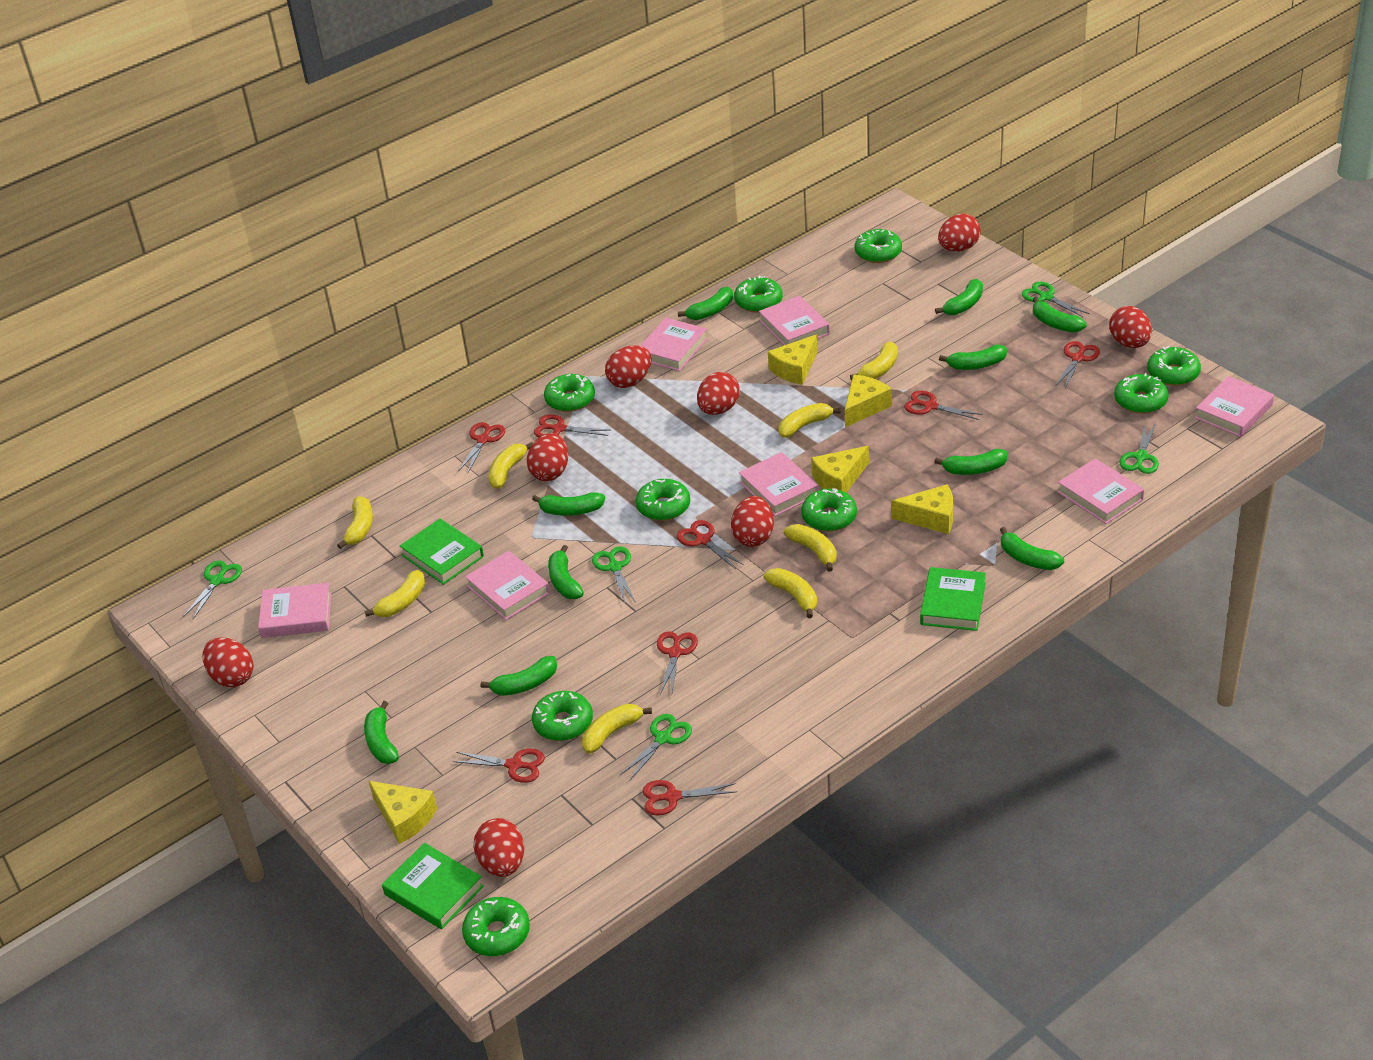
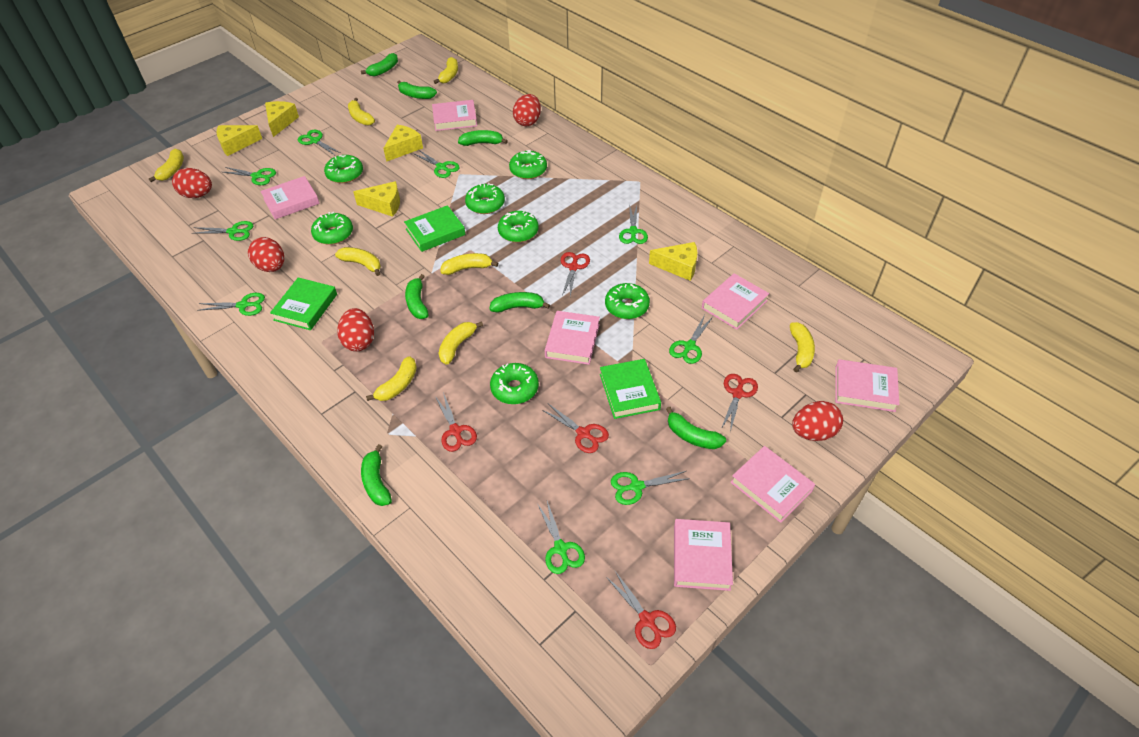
green banana: 10 -> 7
green donut: 9 -> 7
green scissors: 5 -> 9
red egg: 8 -> 5
red scissors: 8 -> 5

